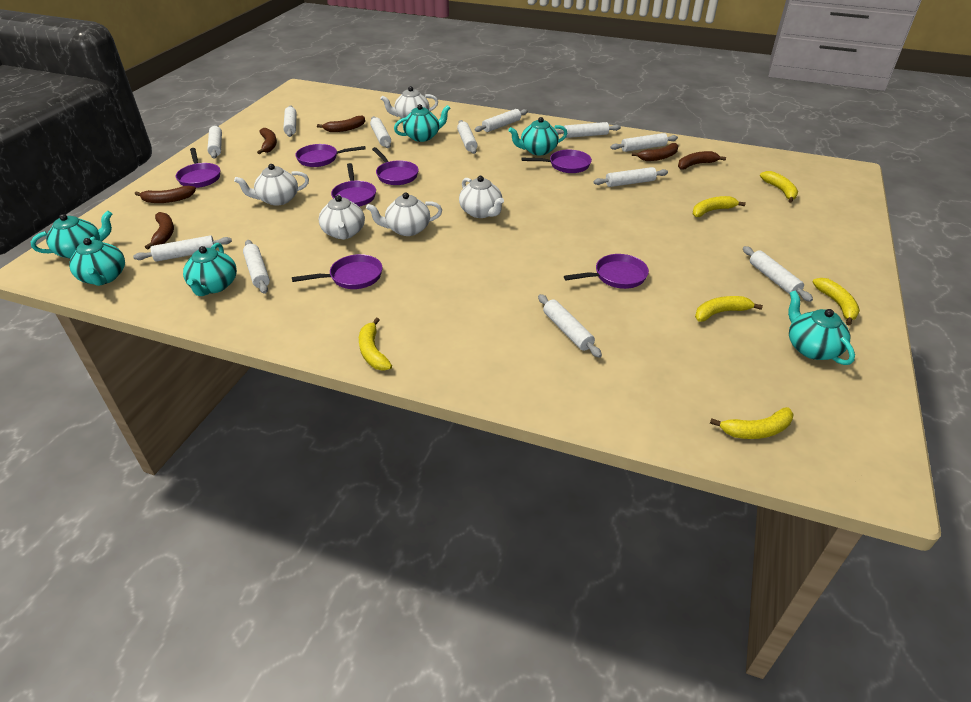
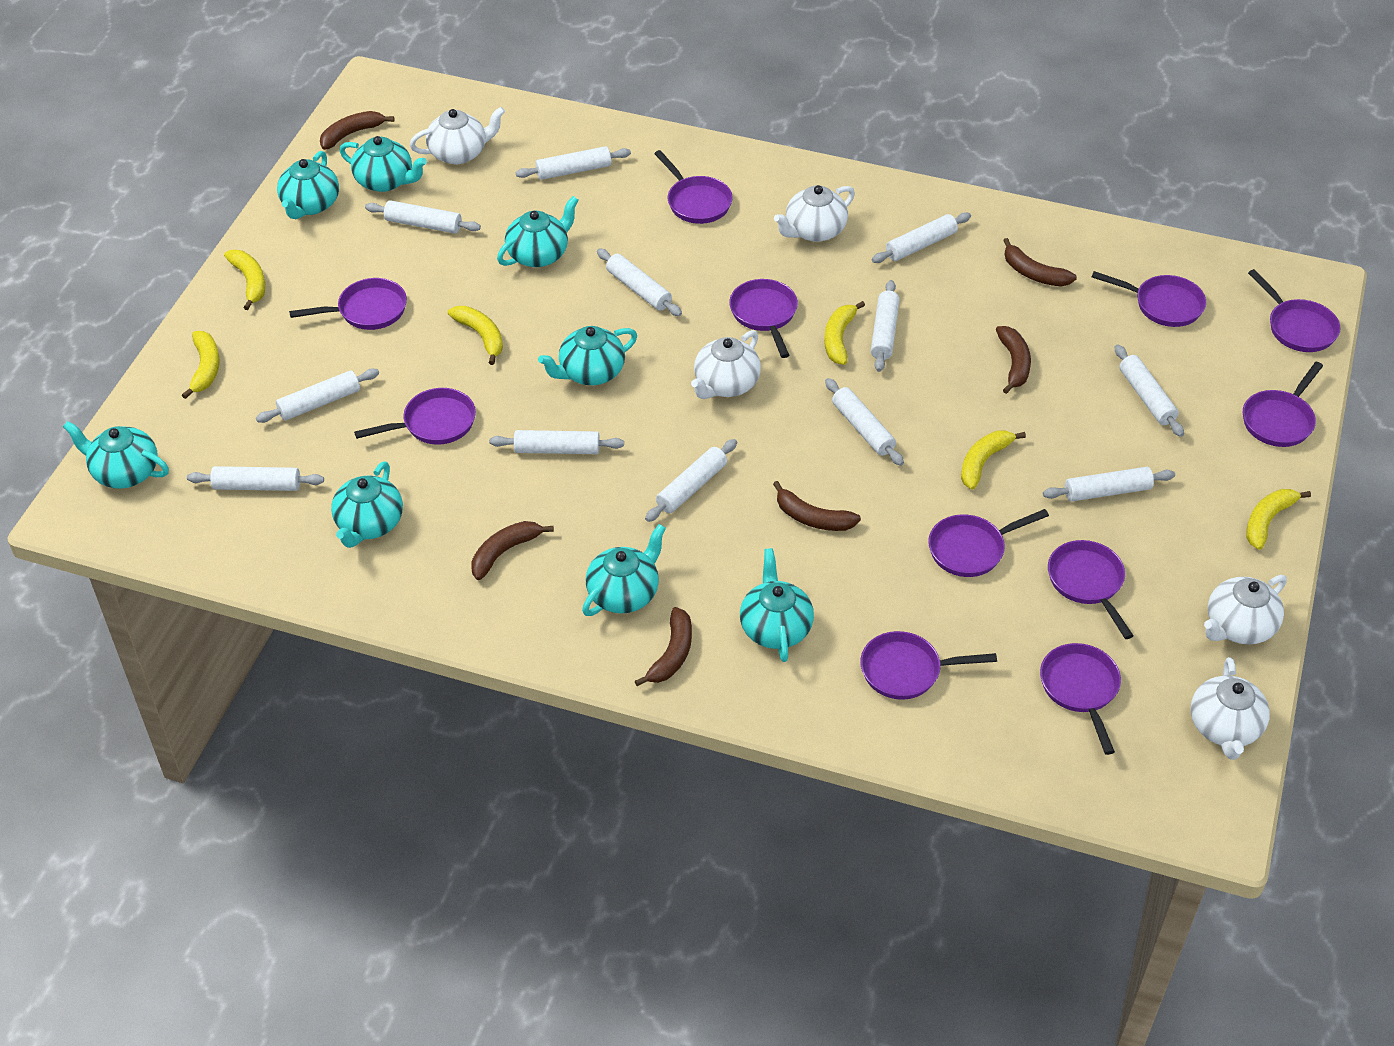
purple pan: 7 -> 11
turquoise teapot: 6 -> 8

